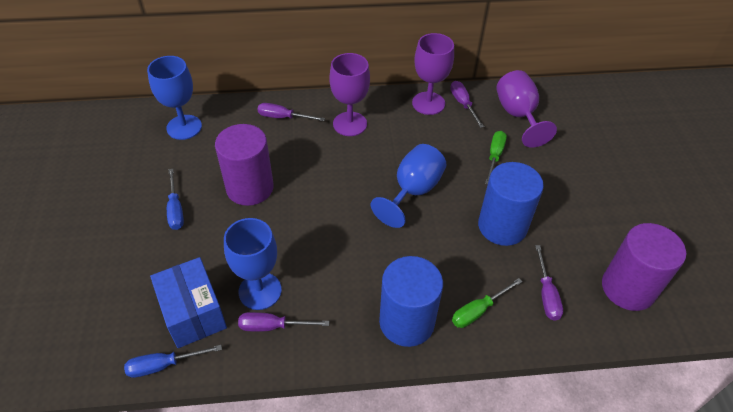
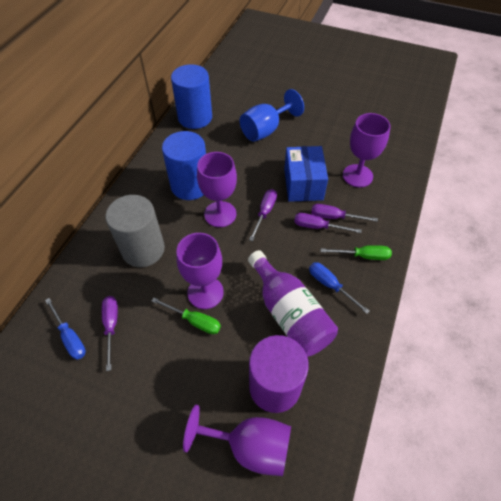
blue goblet: 3 -> 1
grey cylinder: 0 -> 1
purple bottle: 0 -> 1
purple cylinder: 2 -> 1
purple goblet: 3 -> 4

